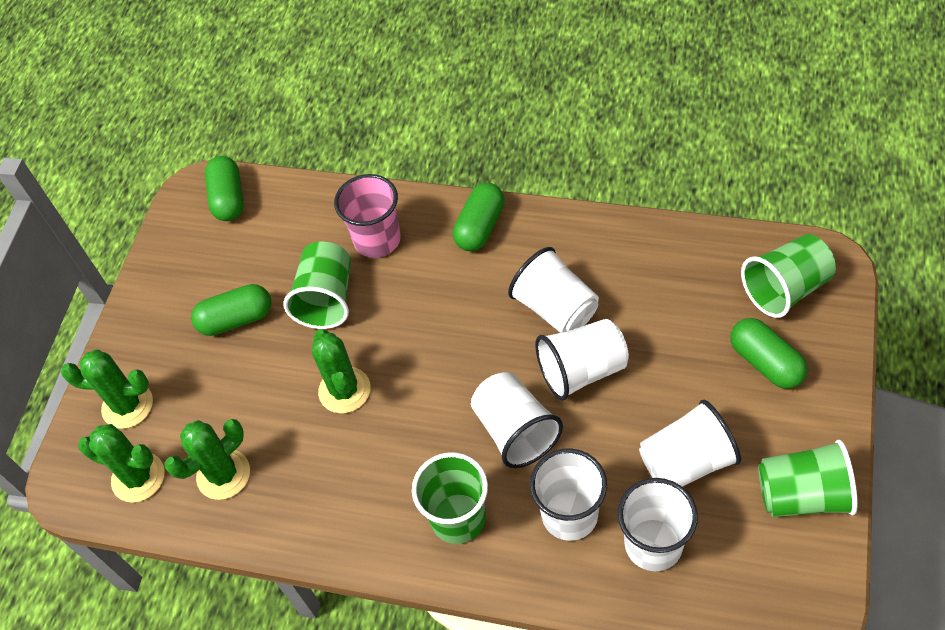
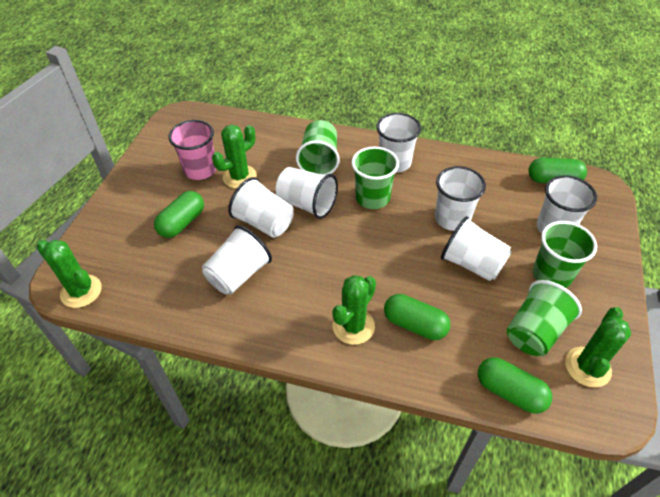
white cup: 6 -> 7

